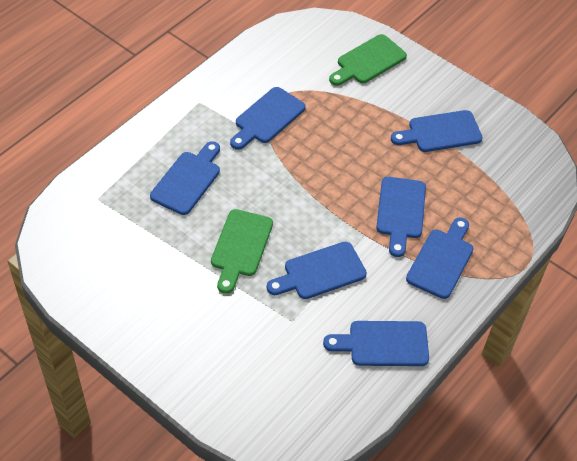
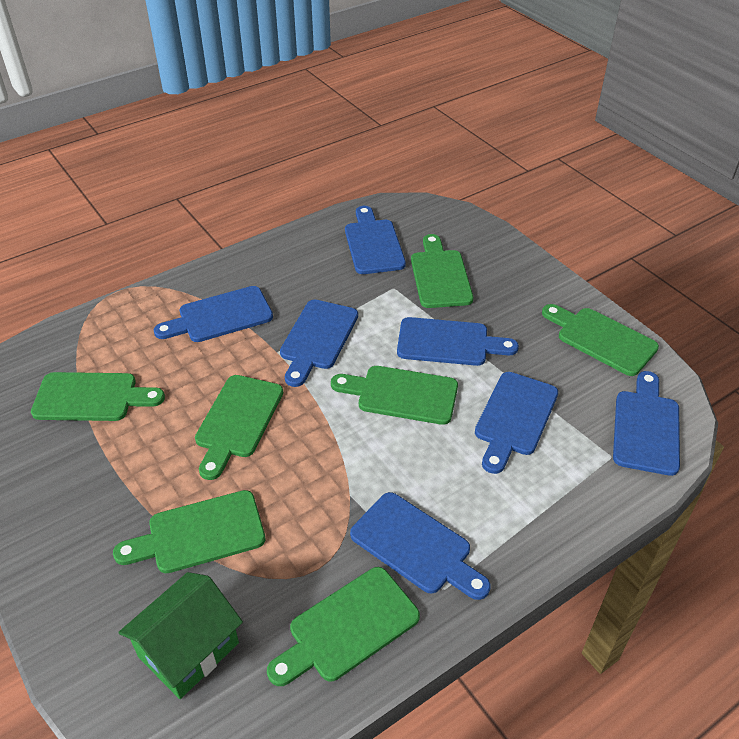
green cutting board: 2 -> 7
green house: 0 -> 1

